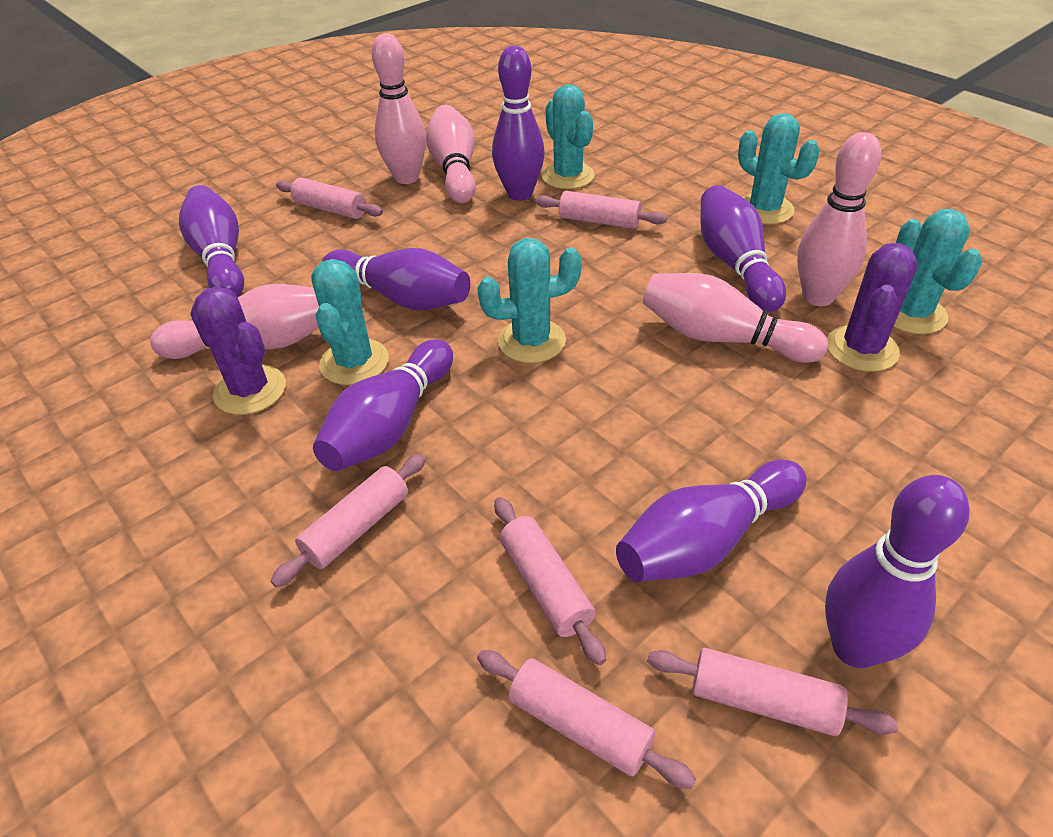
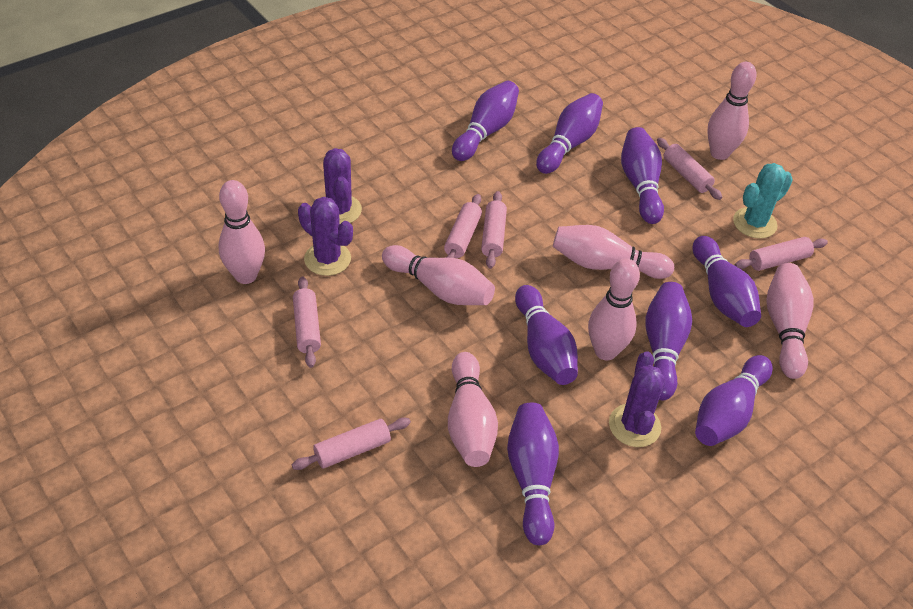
pink bowling pin: 5 -> 7
purple bowling pin: 7 -> 8
purple cactus: 2 -> 3
turquoise cactus: 5 -> 1

